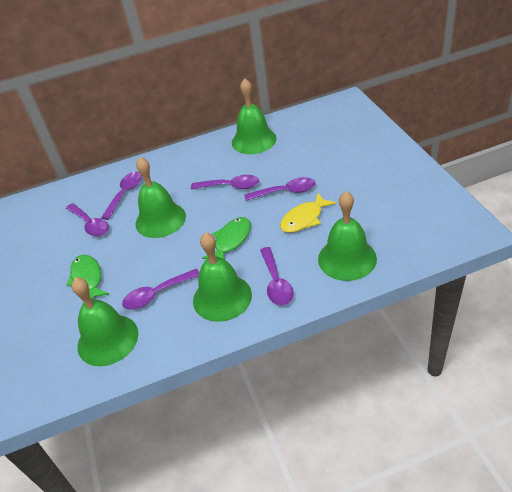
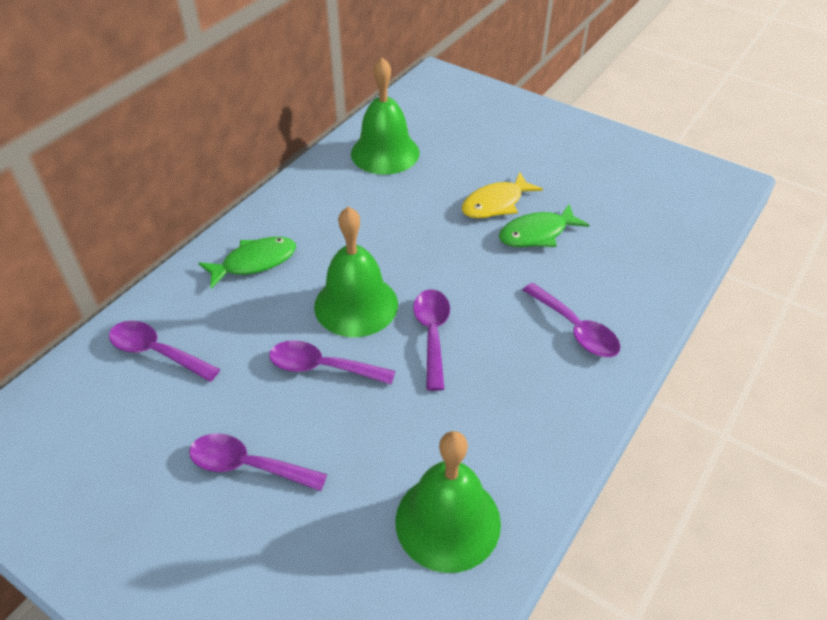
green bell: 5 -> 3
purple spoon: 6 -> 5

